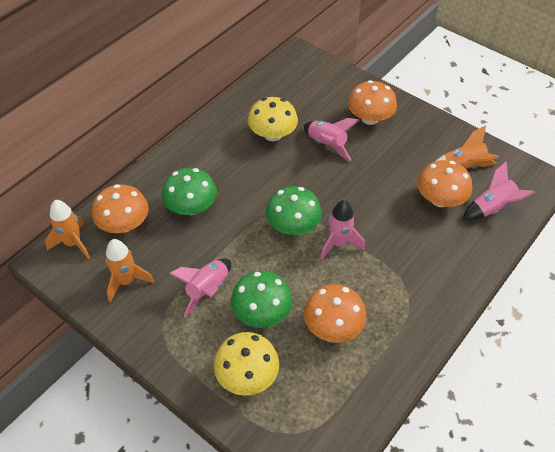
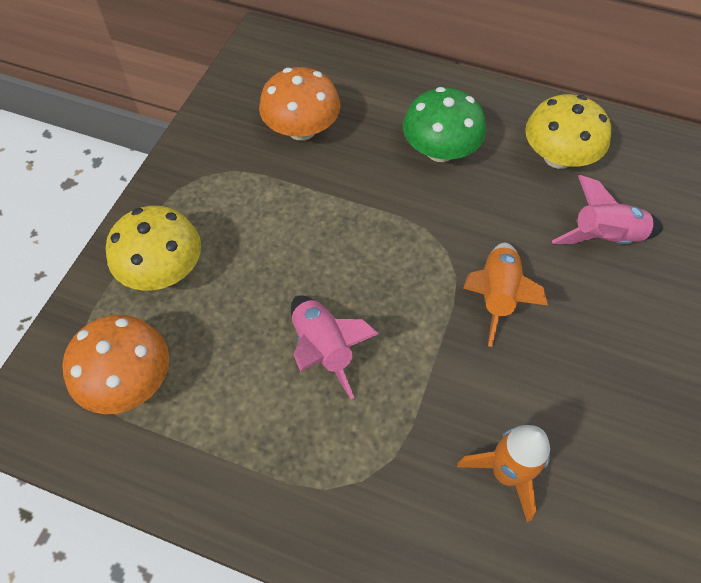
green mushroom: 3 -> 1
orange mushroom: 4 -> 2
orange rocket: 3 -> 2
pink rocket: 4 -> 2

